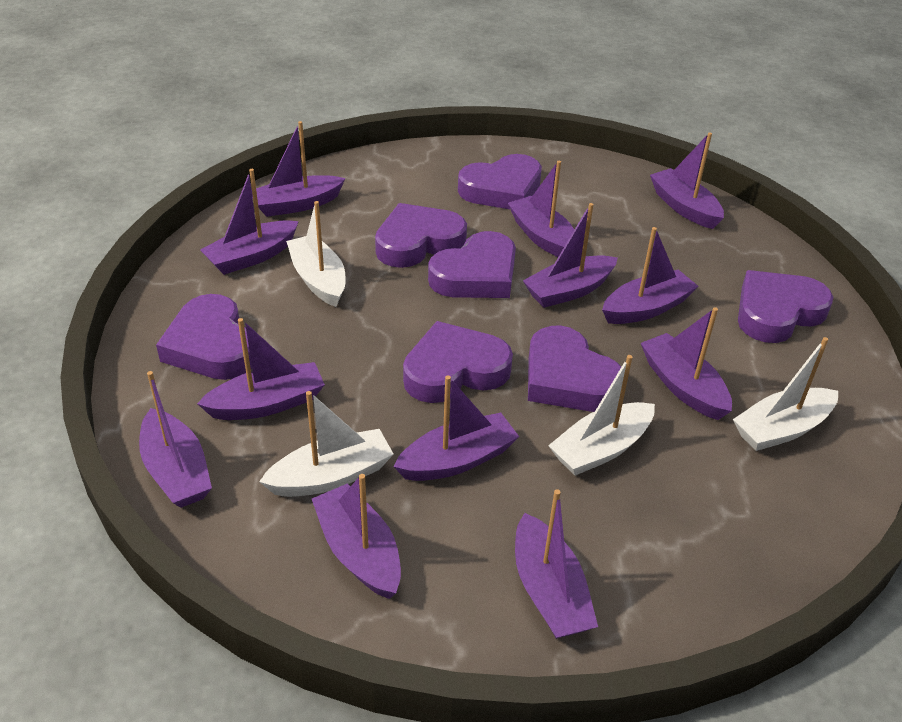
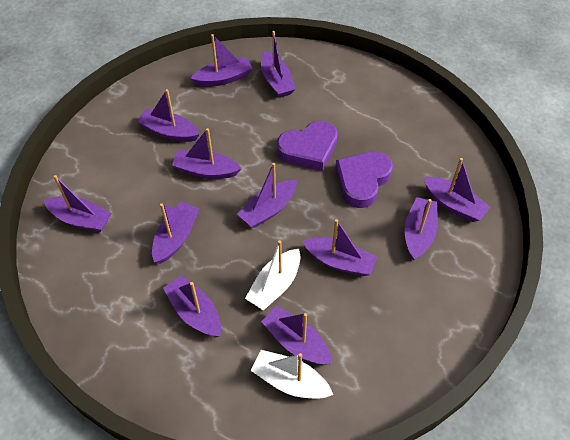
purple heart: 7 -> 2
white boat: 4 -> 2

